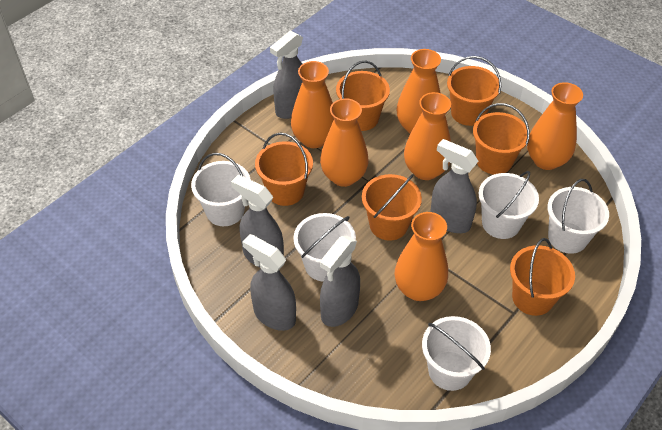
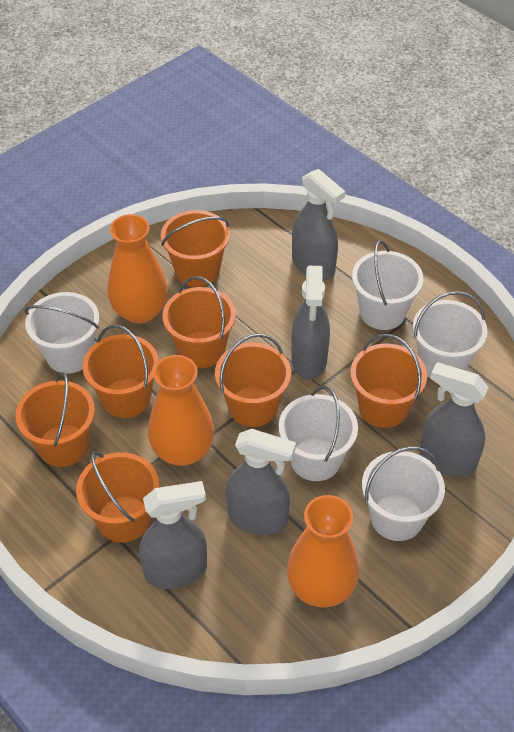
orange bucket: 6 -> 7
orange vase: 6 -> 3

